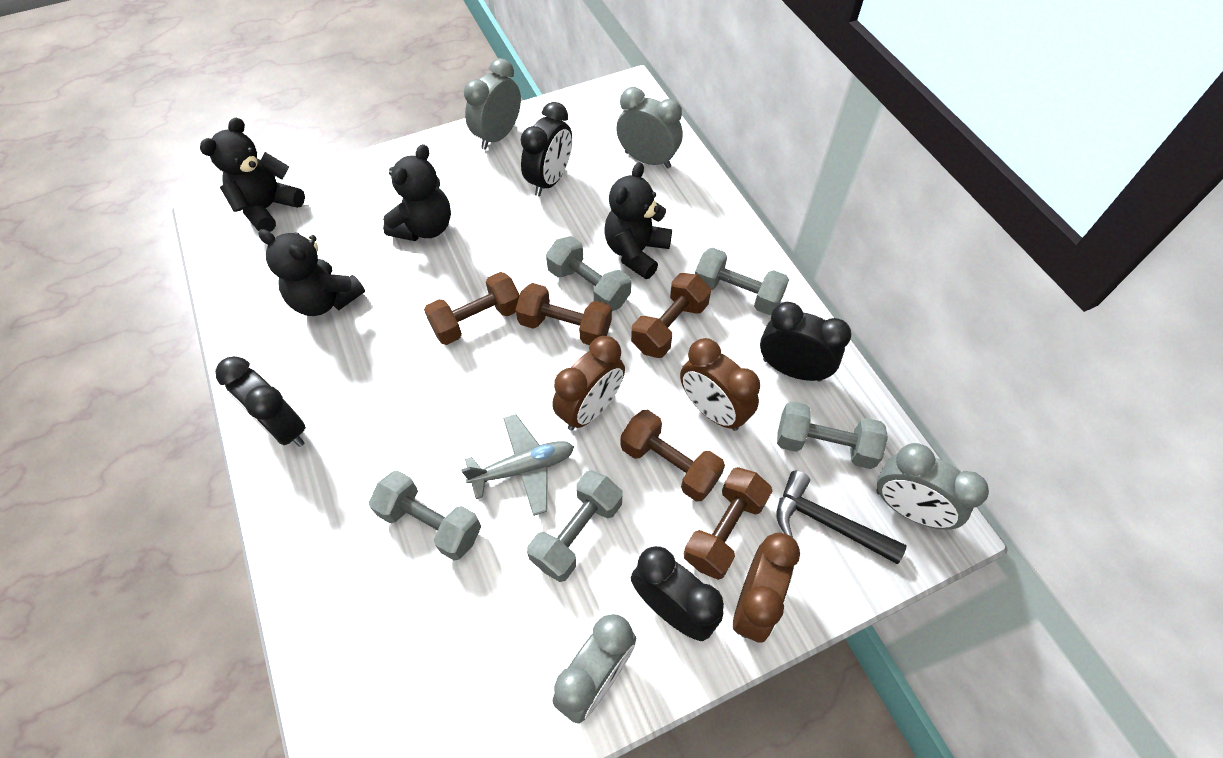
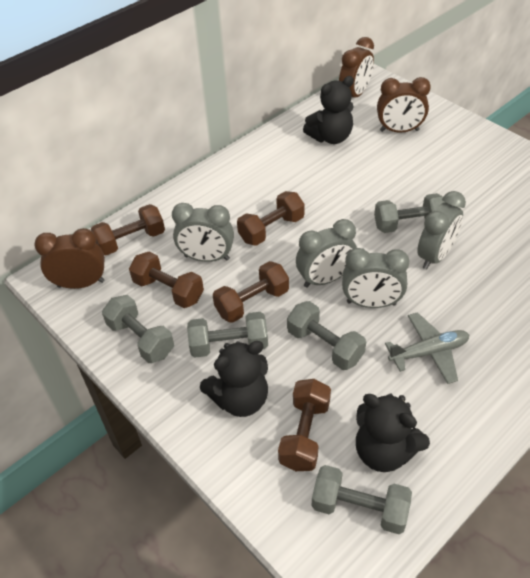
black clock: 4 -> 0
black hammer: 1 -> 0
black teddy bear: 4 -> 3

